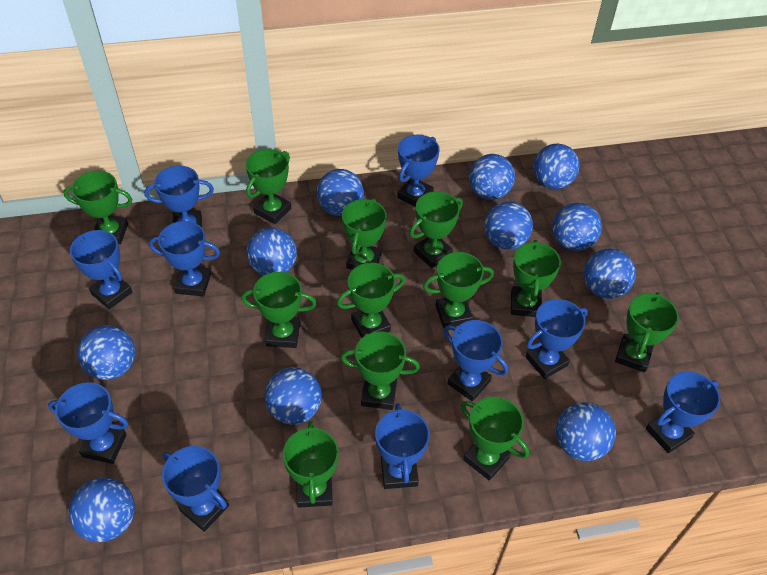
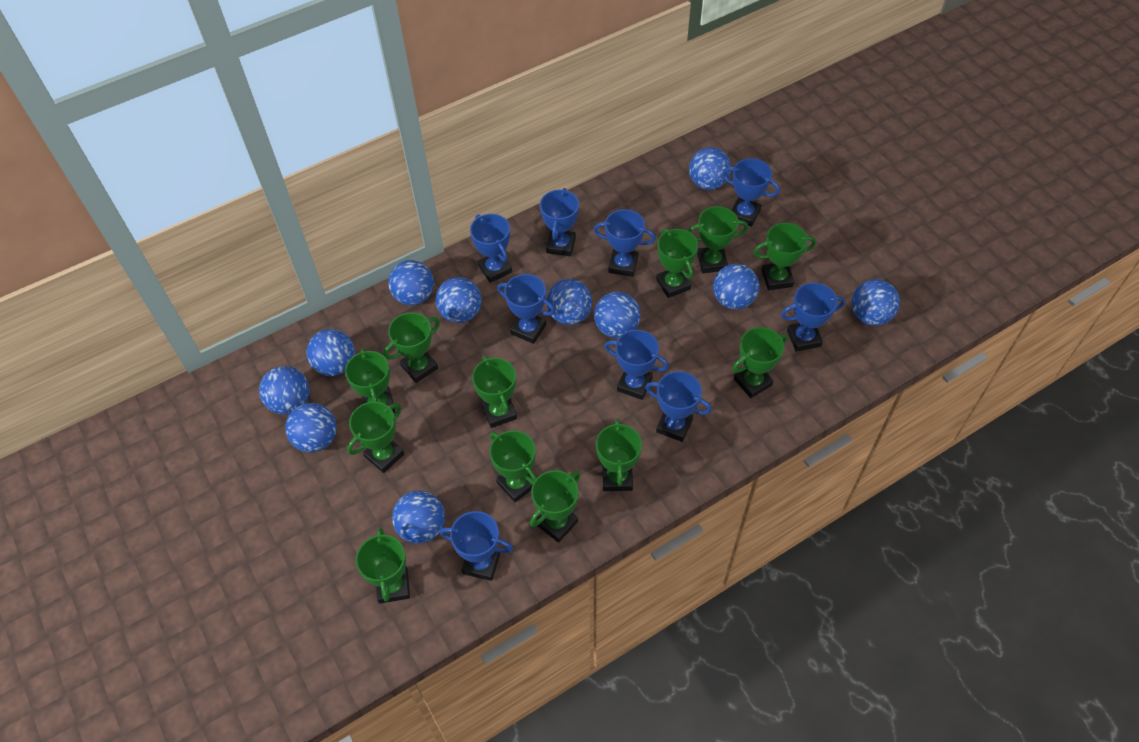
blue trophy: 10 -> 9

